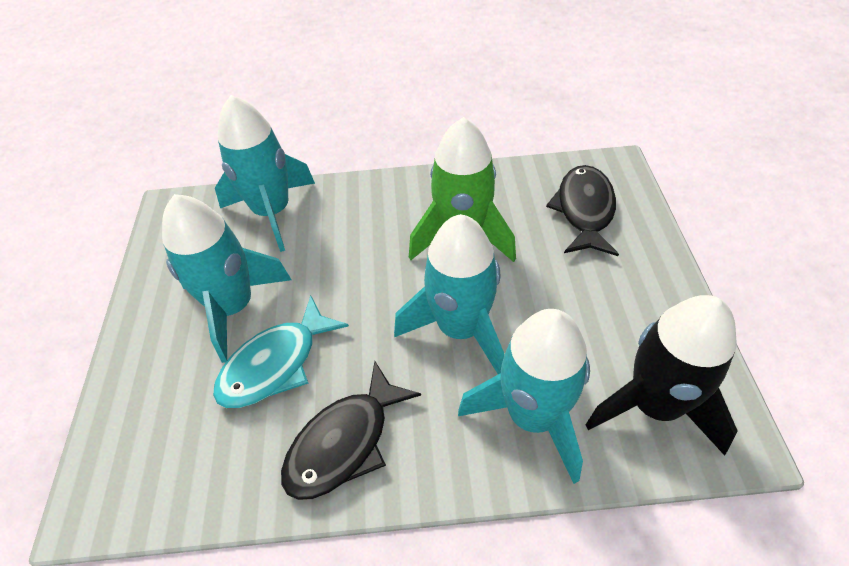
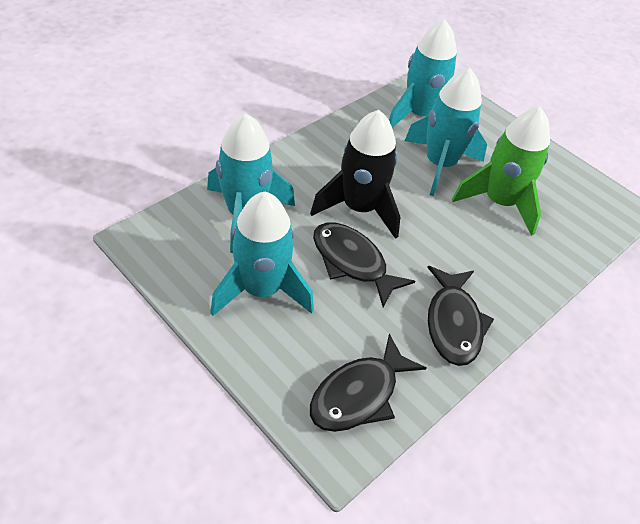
black fish: 2 -> 3
turquoise fish: 1 -> 0

